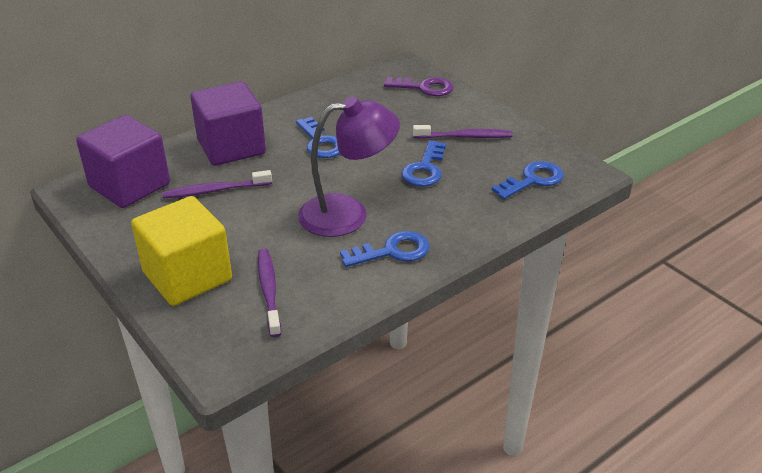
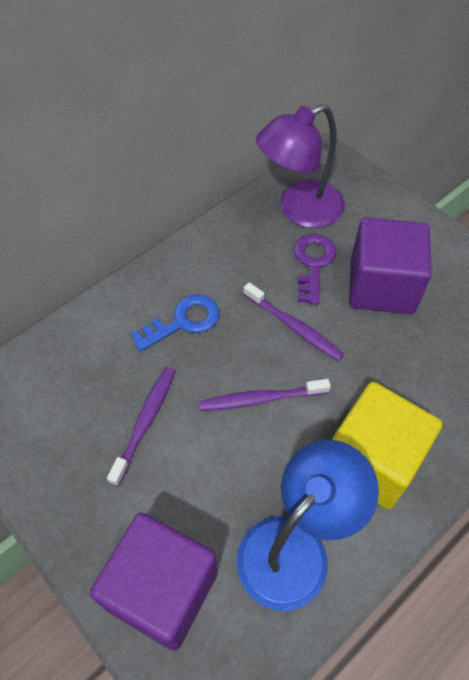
blue key: 4 -> 1
blue lamp: 0 -> 1

